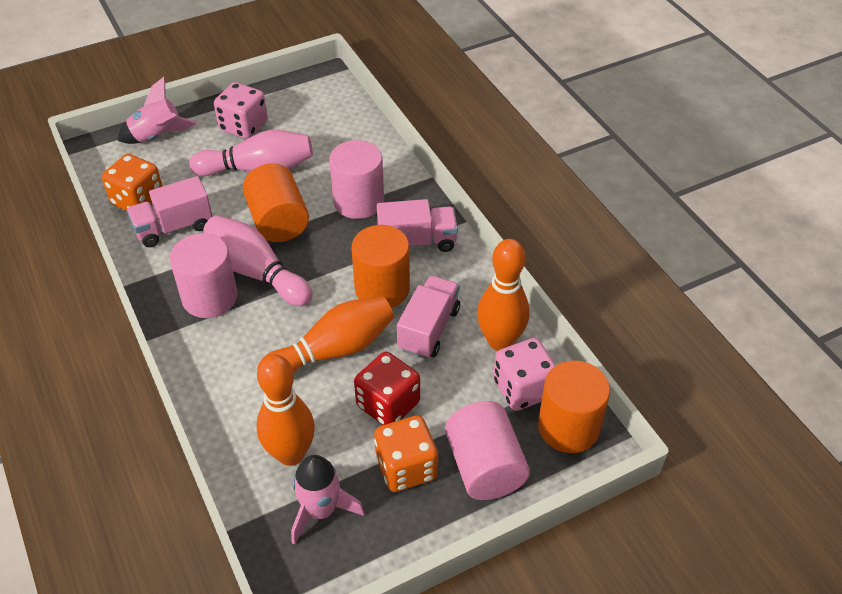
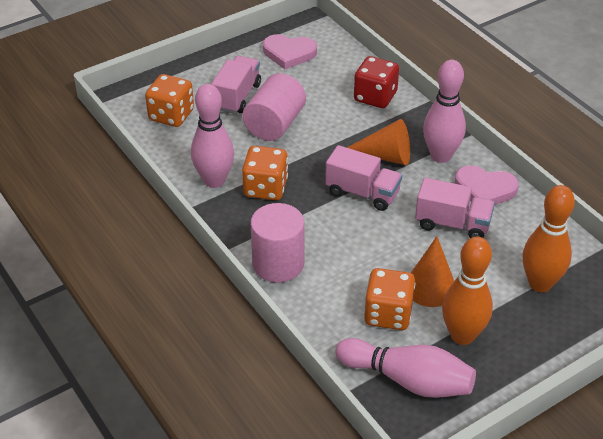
orange bowling pin: 3 -> 2
orange cone: 0 -> 2
orange cylinder: 3 -> 0
orange dice: 2 -> 3
pink bowling pin: 2 -> 3
pink cylinder: 3 -> 2
pink dice: 2 -> 0
pink heart: 0 -> 2
pink rocket: 2 -> 0

